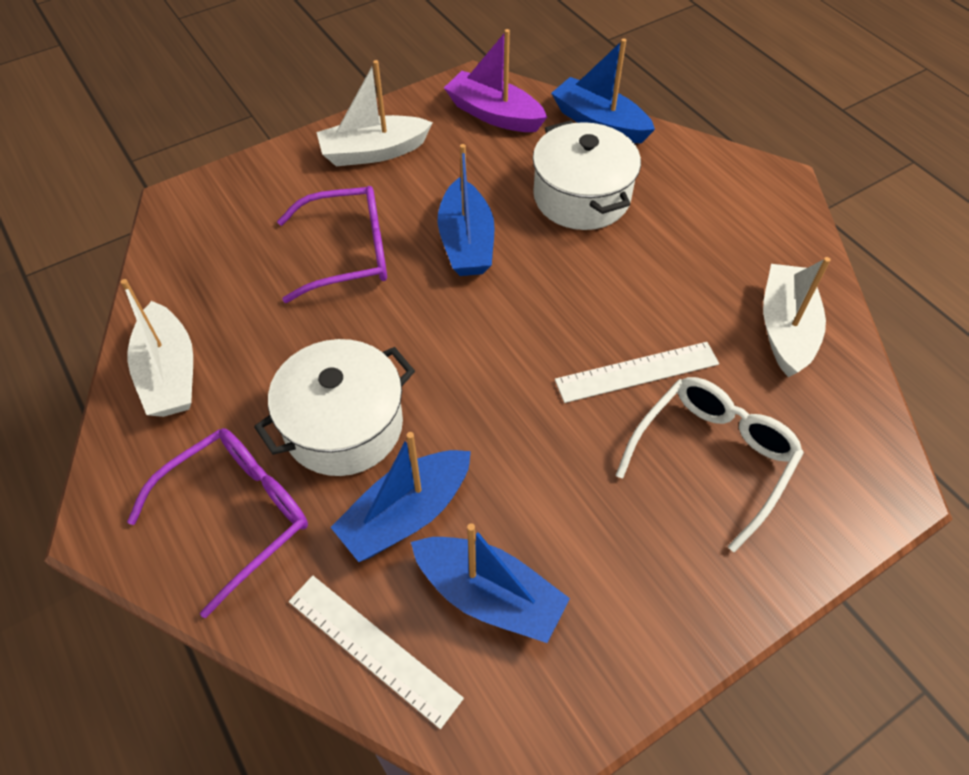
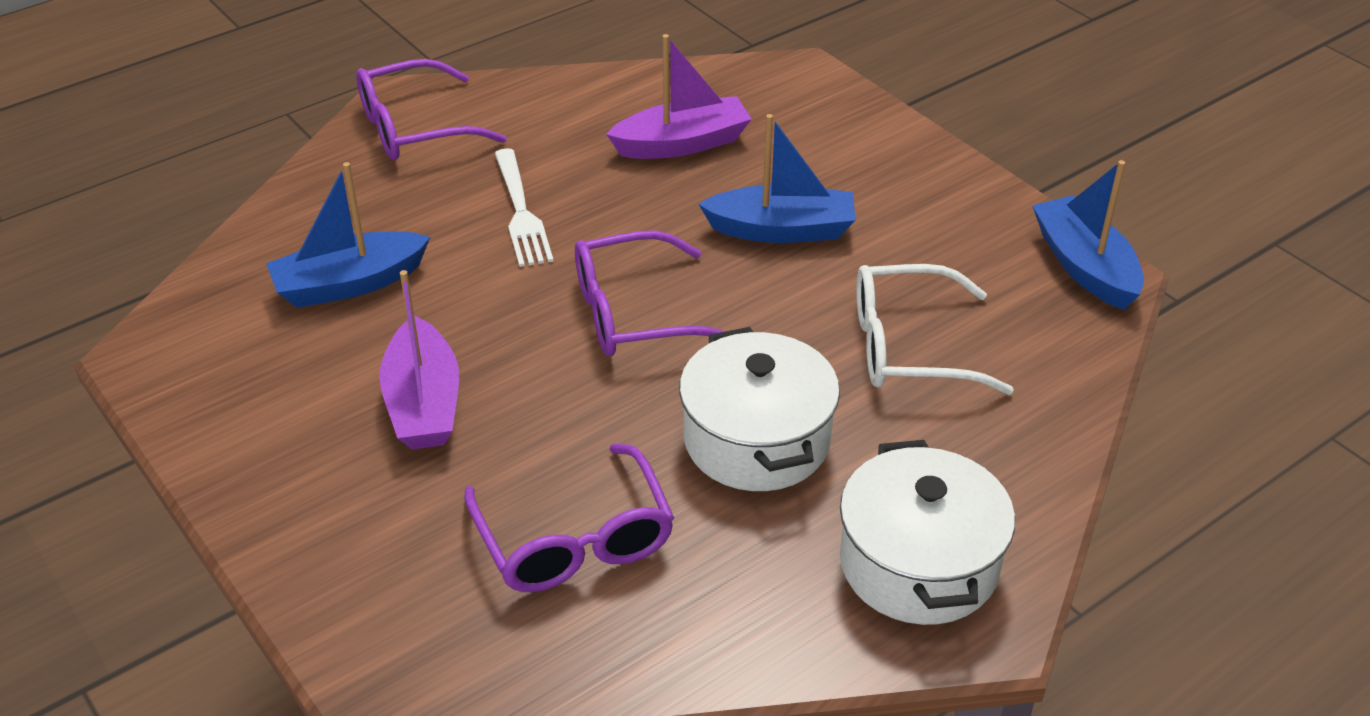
blue boat: 4 -> 3
purple boat: 1 -> 2
purple glasses: 2 -> 3
white boat: 3 -> 0
white fork: 0 -> 1
white ruler: 2 -> 0

